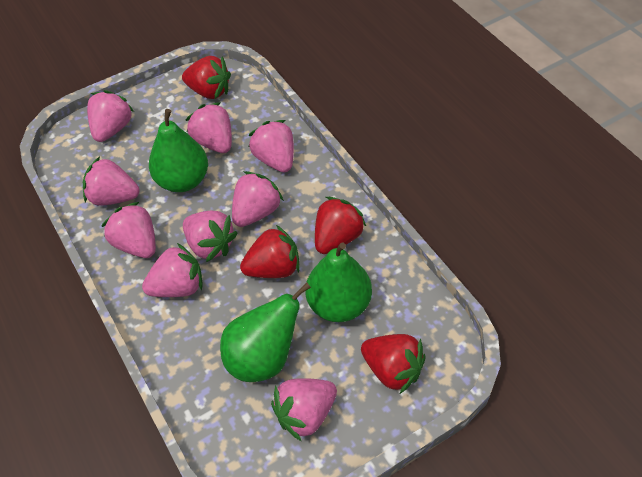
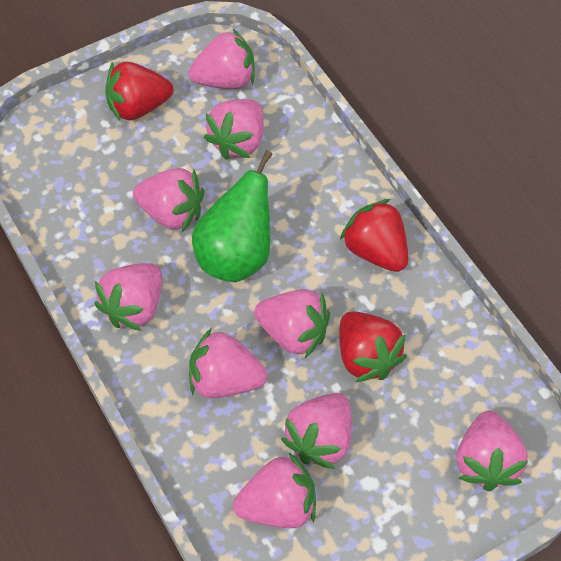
green pear: 3 -> 1
red strawberry: 4 -> 3

